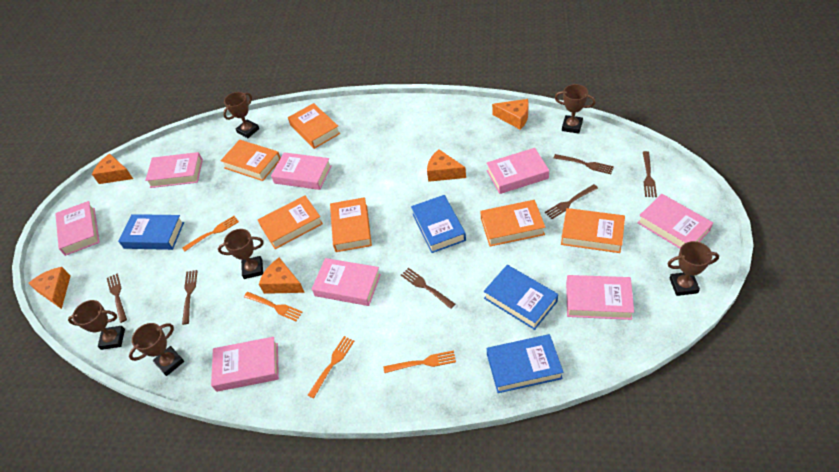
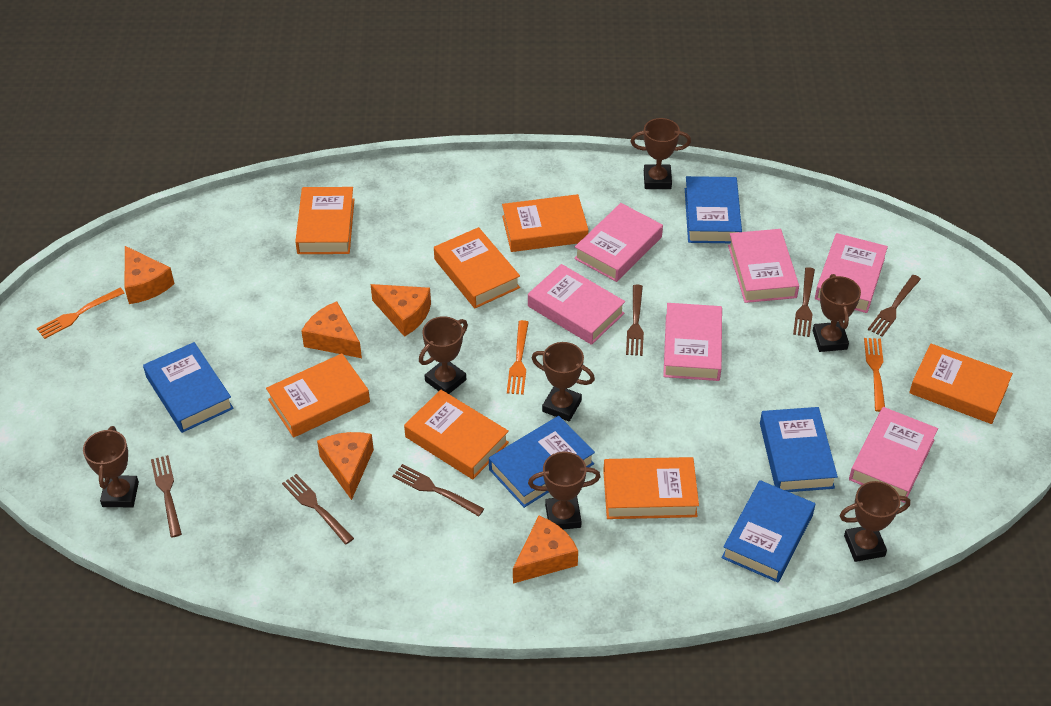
blue book: 4 -> 5
brown trophy: 6 -> 7
orange book: 6 -> 7
orange fork: 4 -> 3
pink book: 8 -> 6

